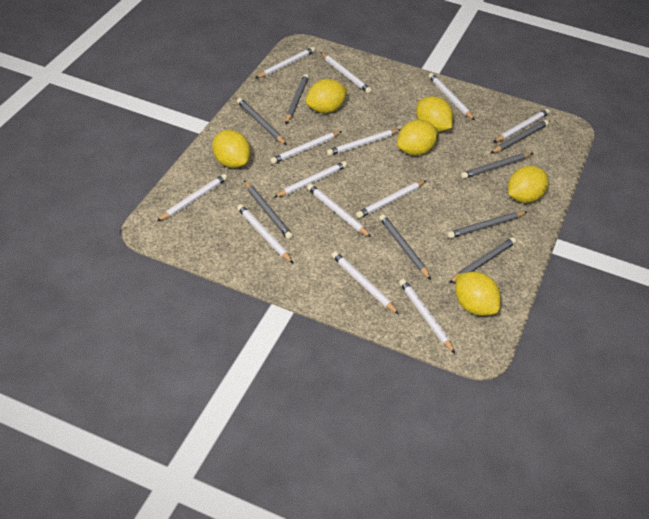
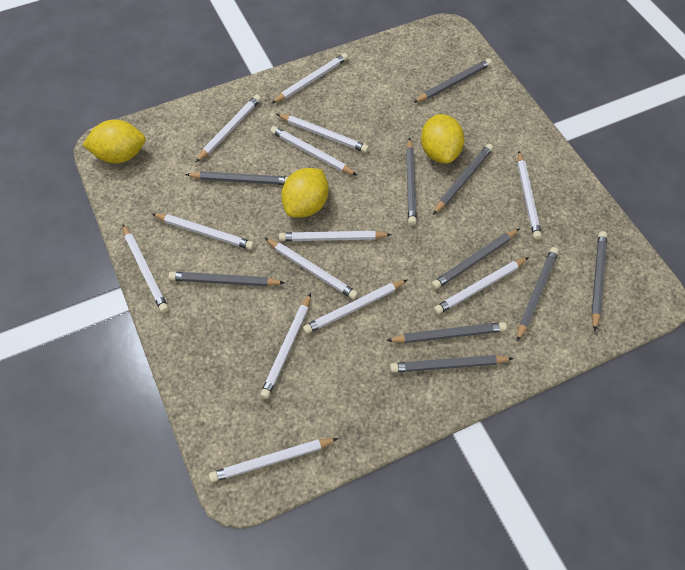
grey pencil: 8 -> 10
yellow lemon: 6 -> 3

